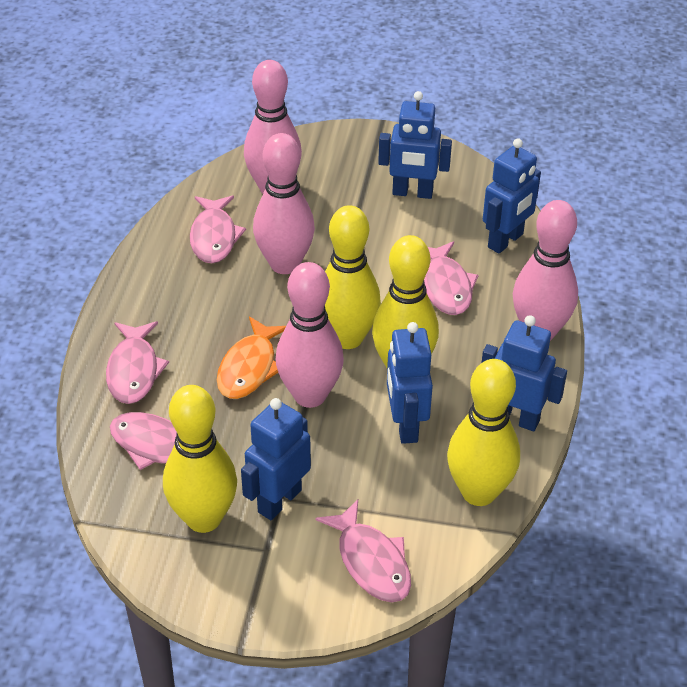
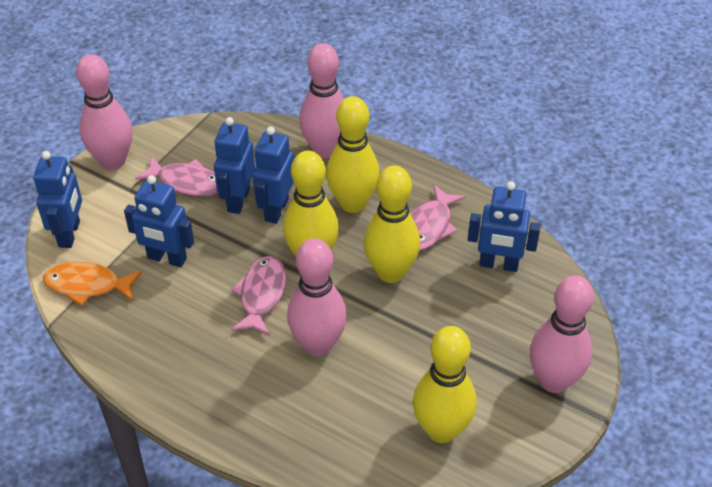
pink fish: 5 -> 3

